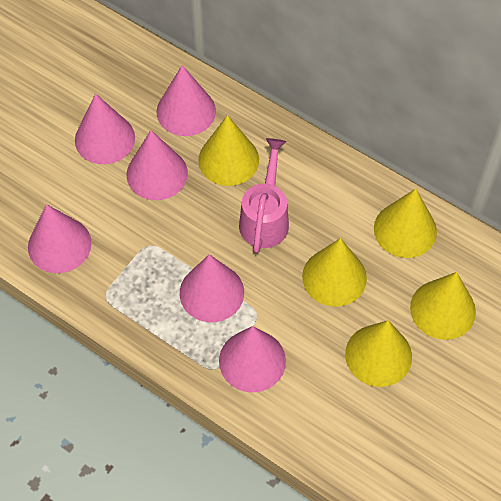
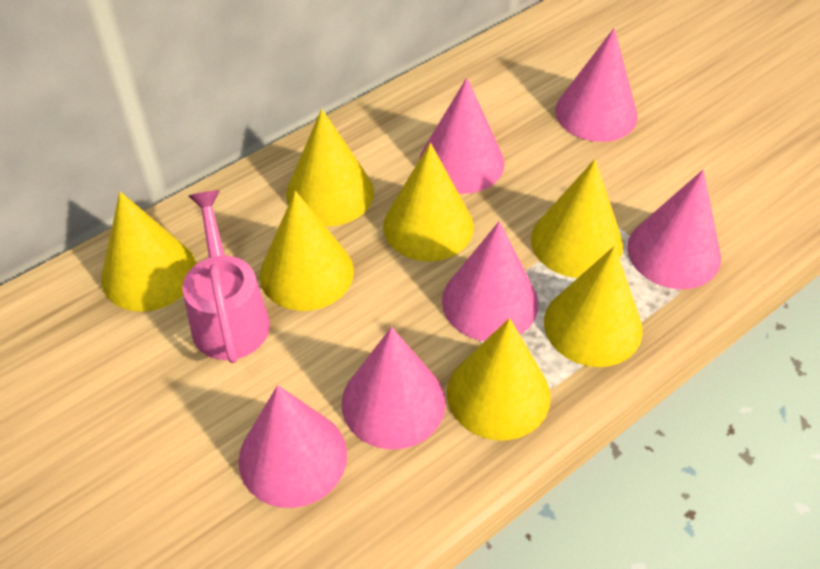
yellow cone: 5 -> 7

